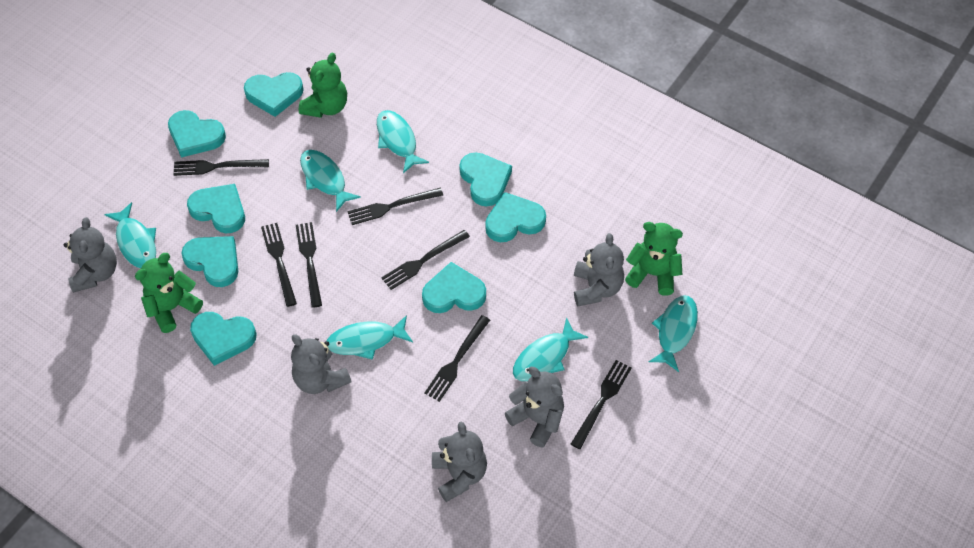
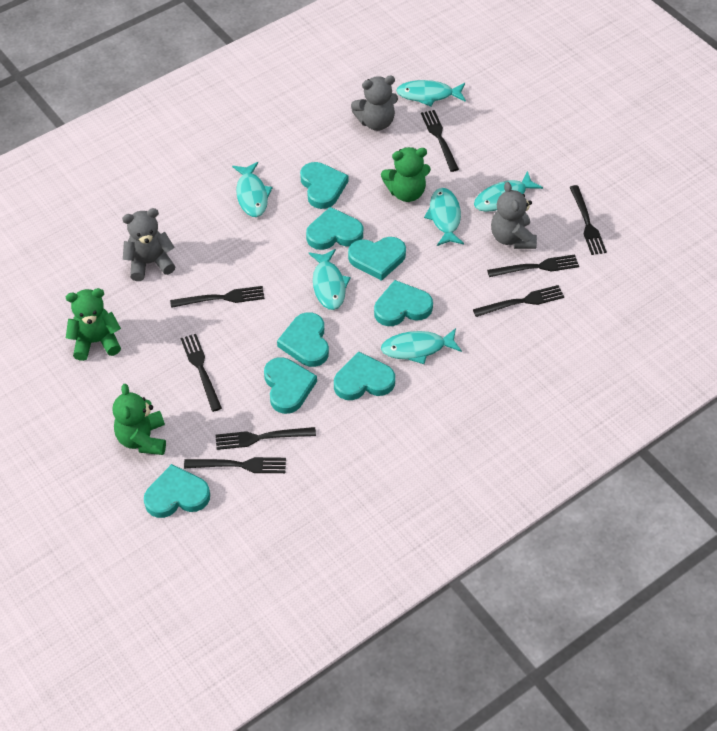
black fork: 7 -> 8
grey teddy bear: 5 -> 3

